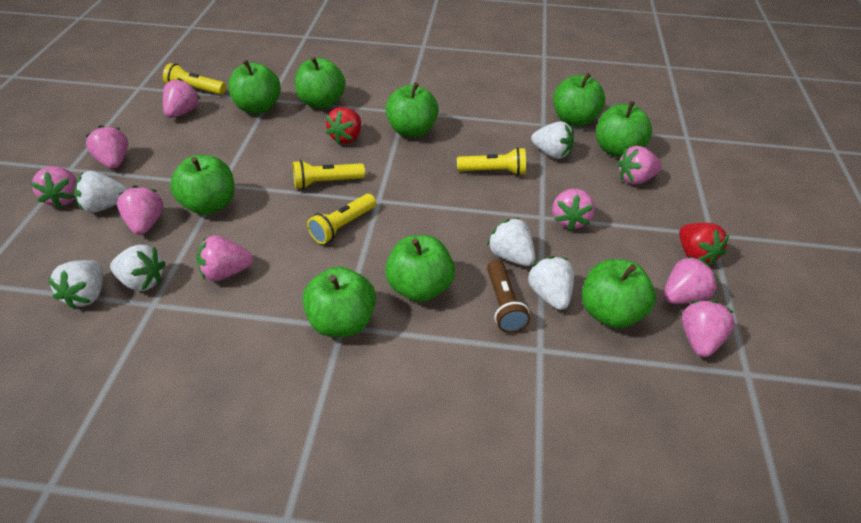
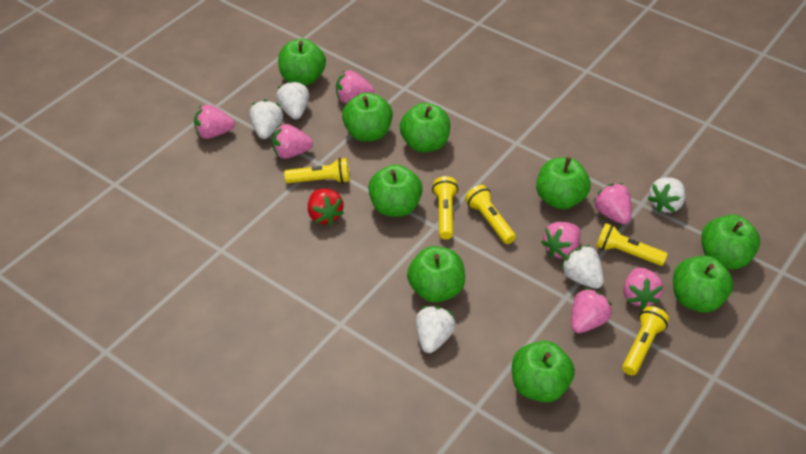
brown flashlight: 1 -> 0
pink strawberry: 9 -> 7
red strawberry: 2 -> 1
white strawberry: 6 -> 5
yellow flashlight: 4 -> 5

